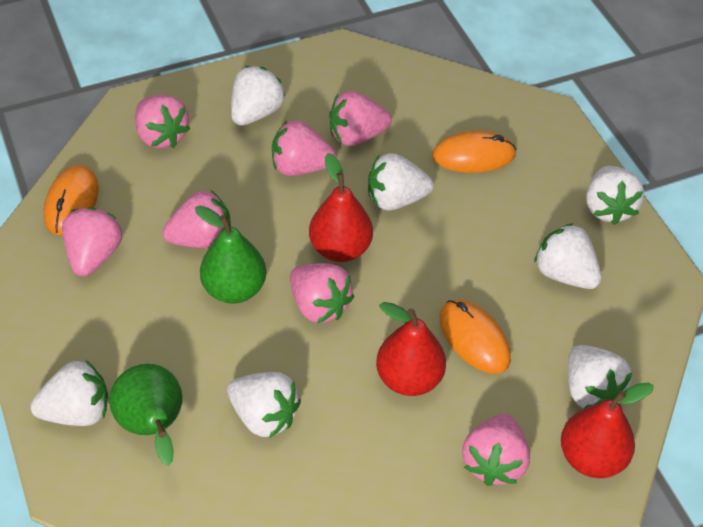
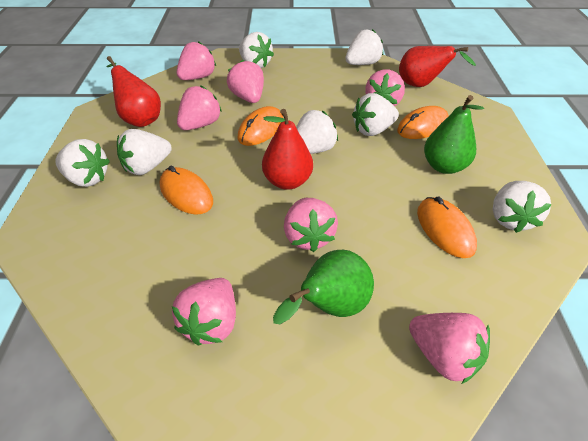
orange mouse: 3 -> 4

